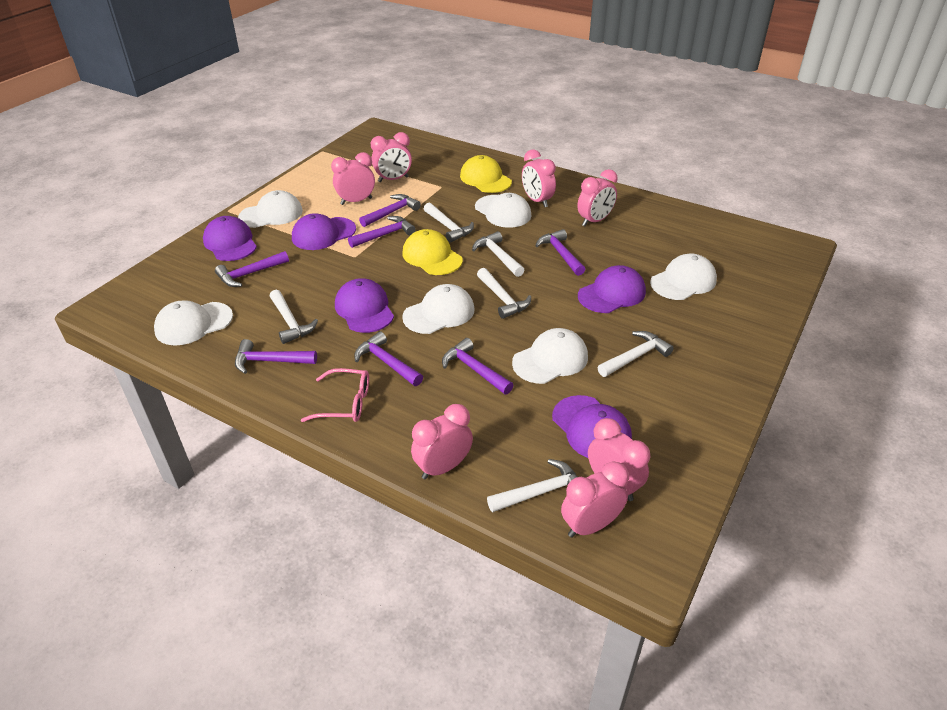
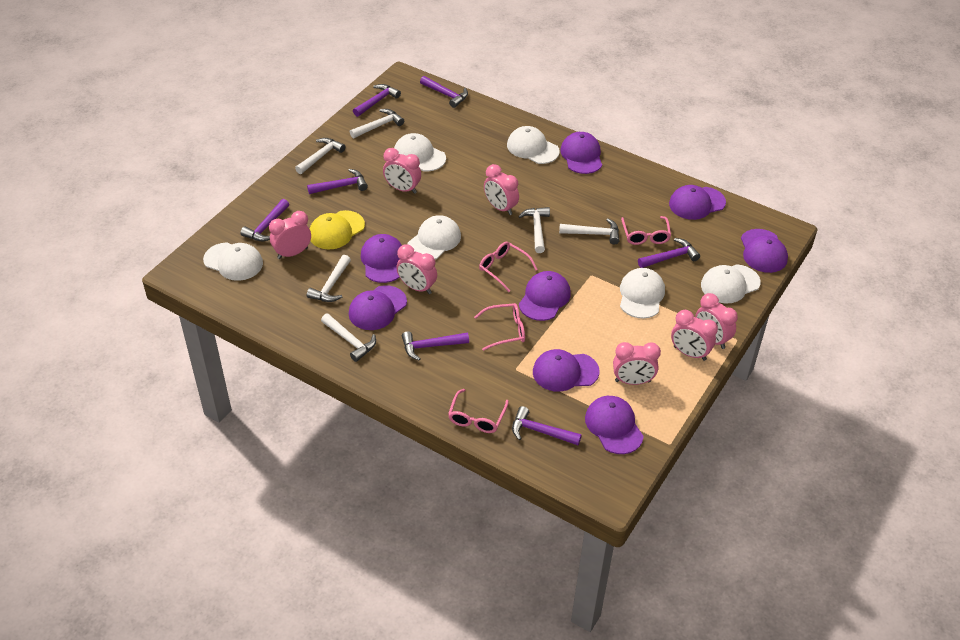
pink glasses: 1 -> 4
purple cap: 5 -> 8
yellow cap: 2 -> 1

